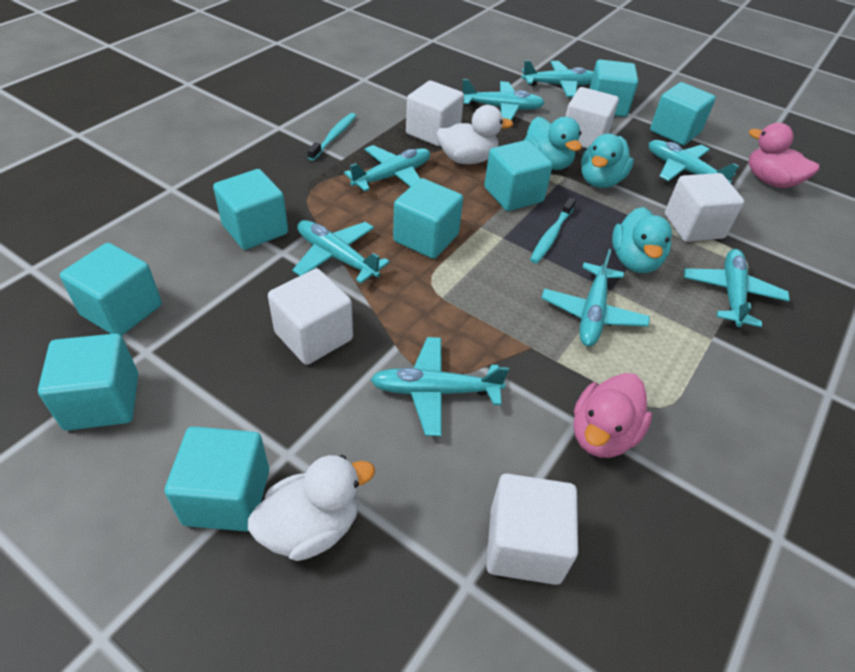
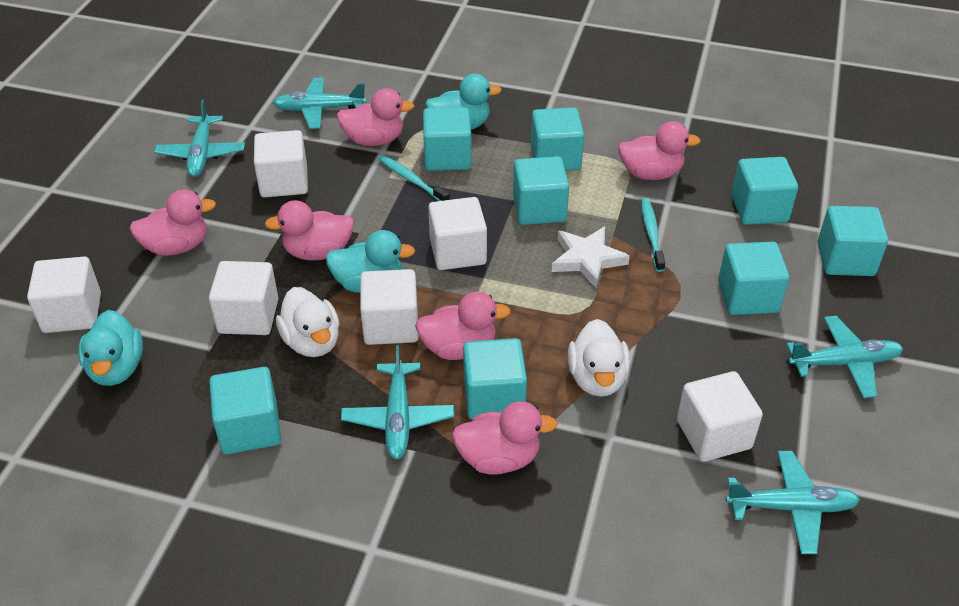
pink duck: 2 -> 6
turquoise plane: 8 -> 5
white cube: 5 -> 6
white star: 0 -> 1

